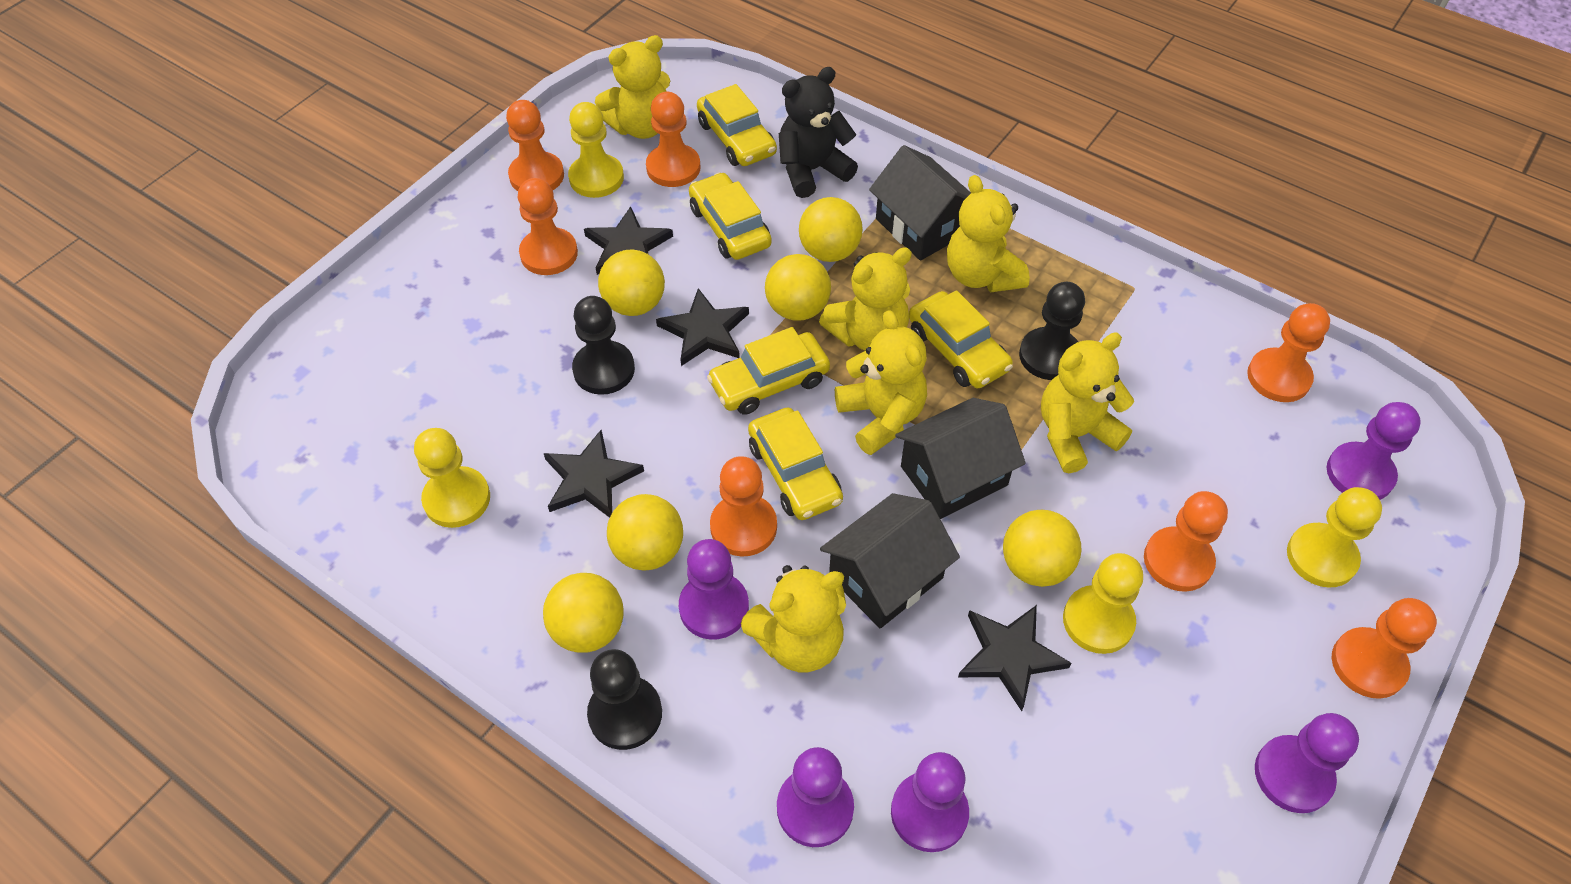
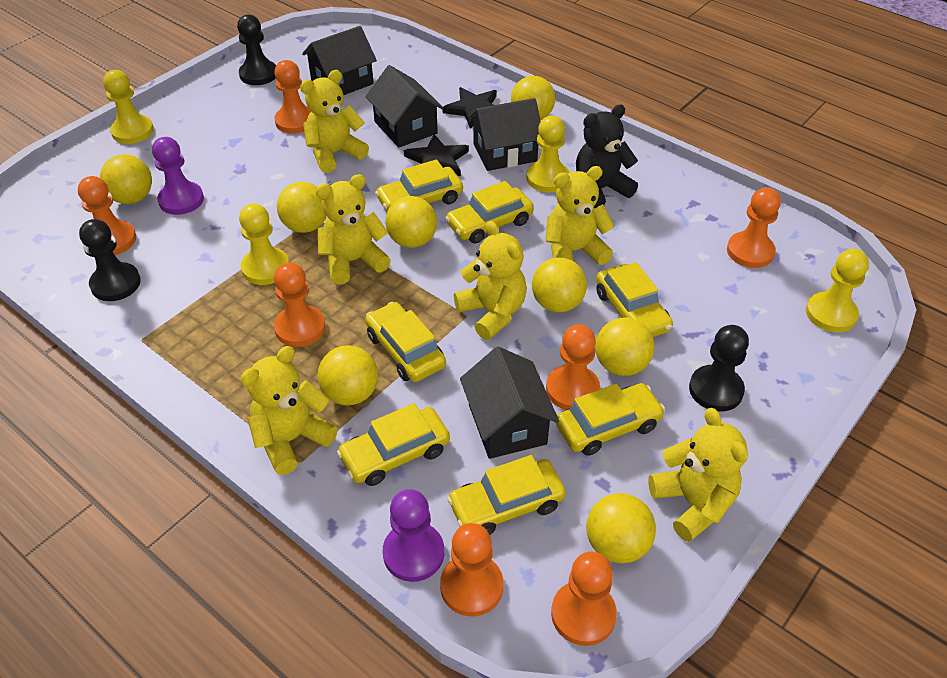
black house: 3 -> 4
black star: 4 -> 2
purple pawn: 5 -> 2
yellow ball: 6 -> 8
yellow car: 5 -> 7

